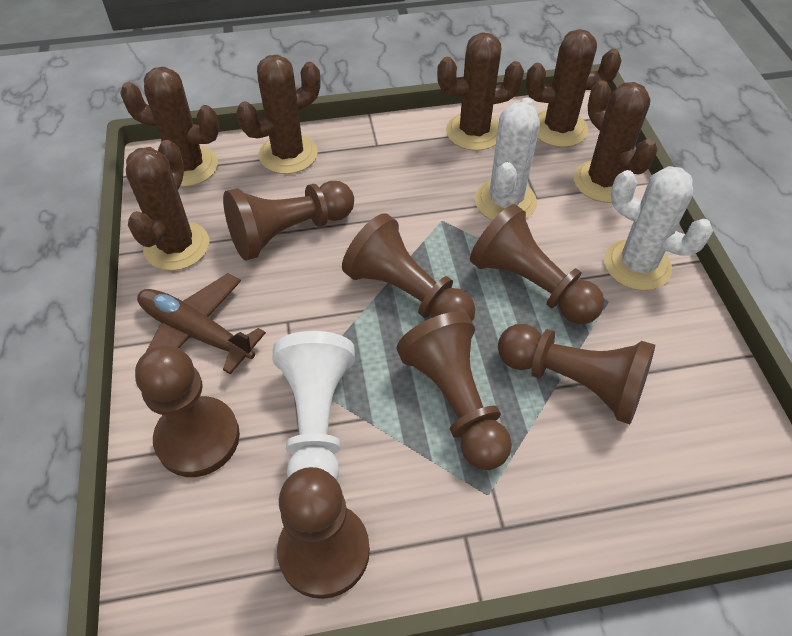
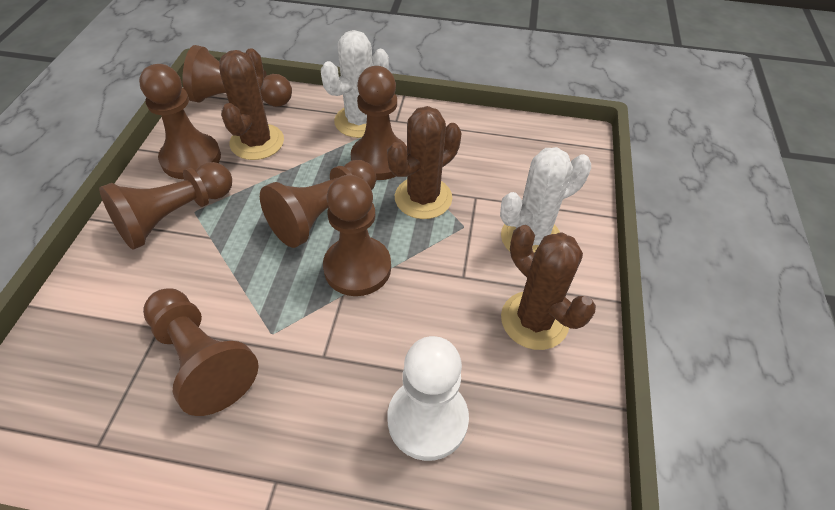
brown cactus: 6 -> 3
brown plane: 1 -> 0

